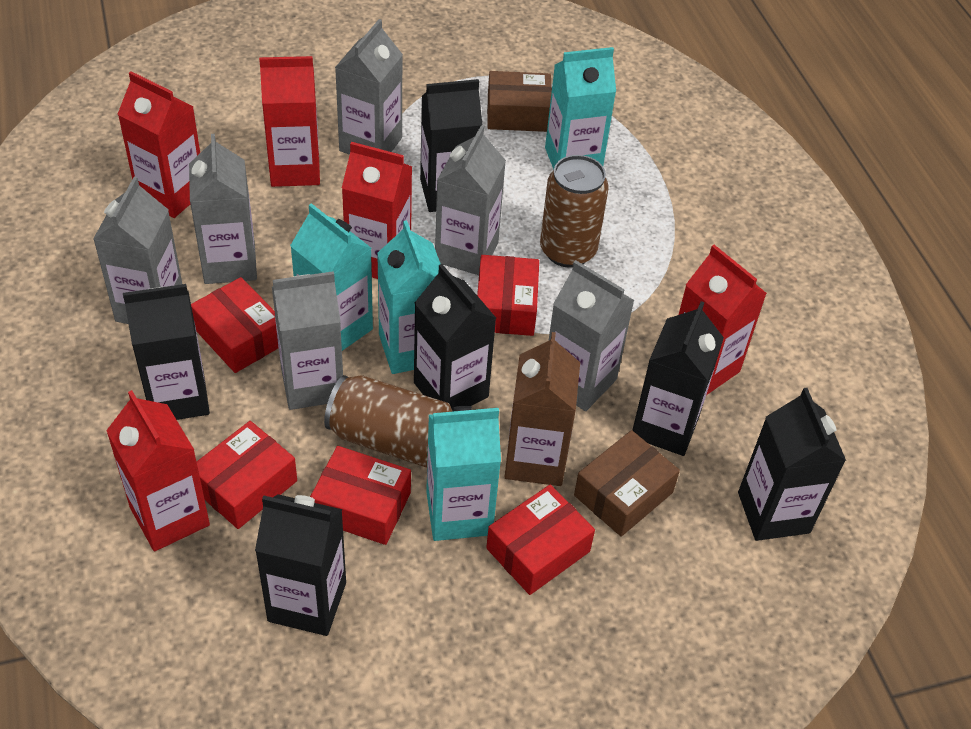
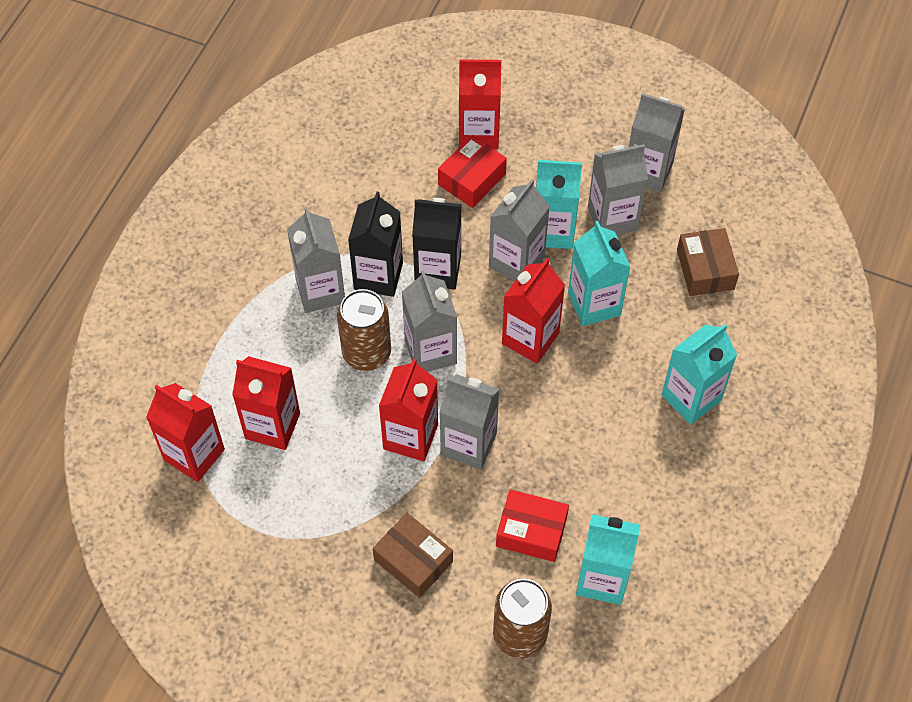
black carton: 6 -> 2
brown carton: 1 -> 0
red box: 5 -> 2

